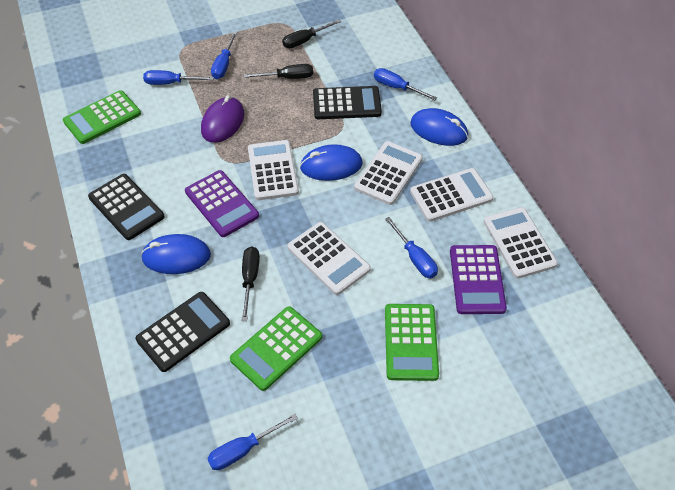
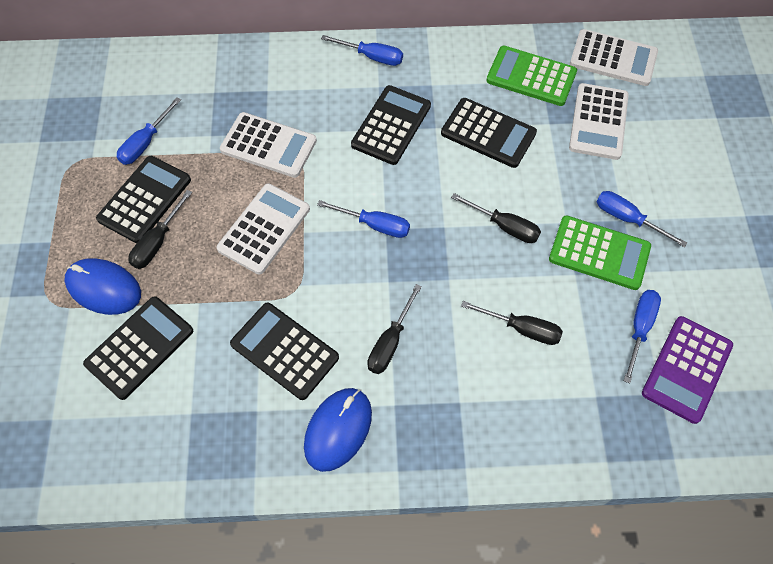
black calculator: 3 -> 5
black screwdriver: 3 -> 4
blue mouse: 3 -> 2
green calculator: 3 -> 2
purple calculator: 2 -> 1
purple mouse: 1 -> 0
white calculator: 5 -> 4

